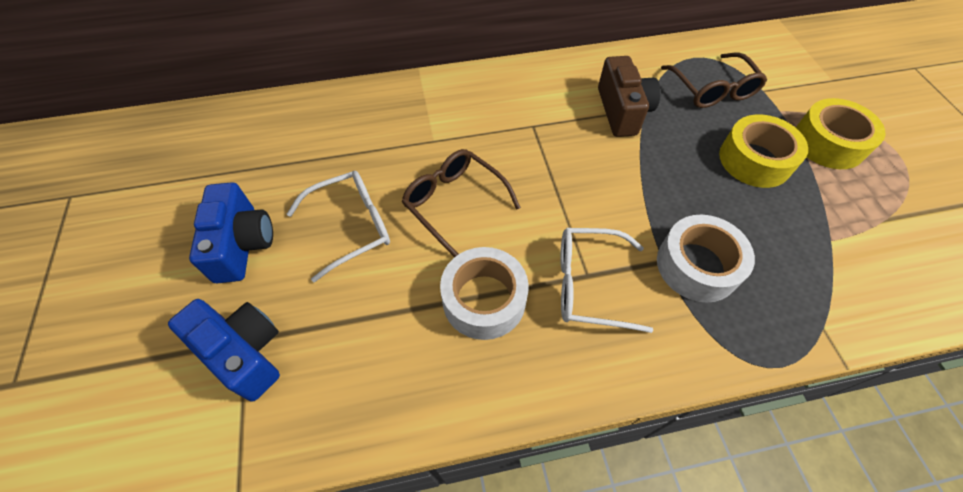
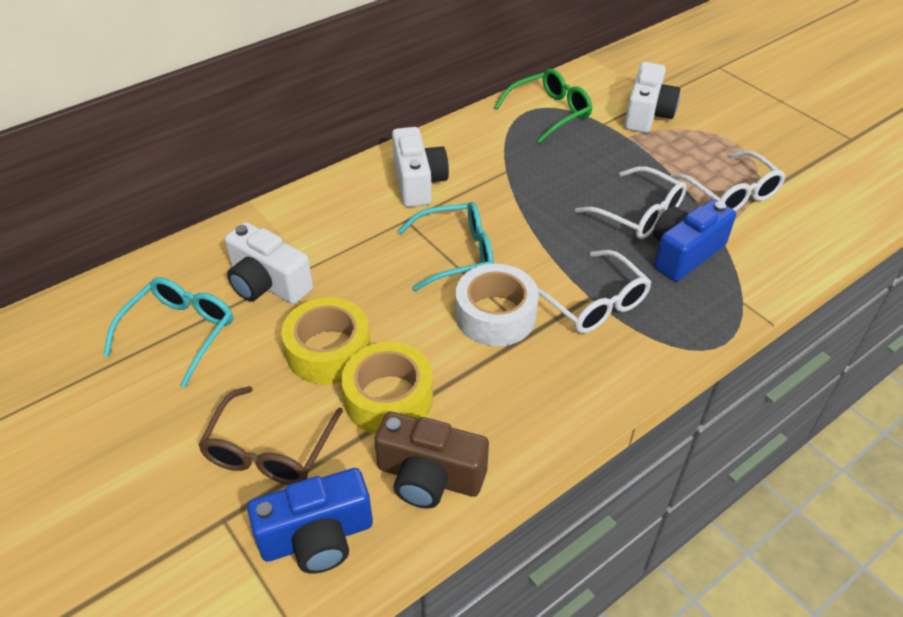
brown glasses: 2 -> 1
green glasses: 0 -> 1
turquoise glasses: 0 -> 2
white camera: 0 -> 3
white glasses: 2 -> 3
white tape: 2 -> 1

